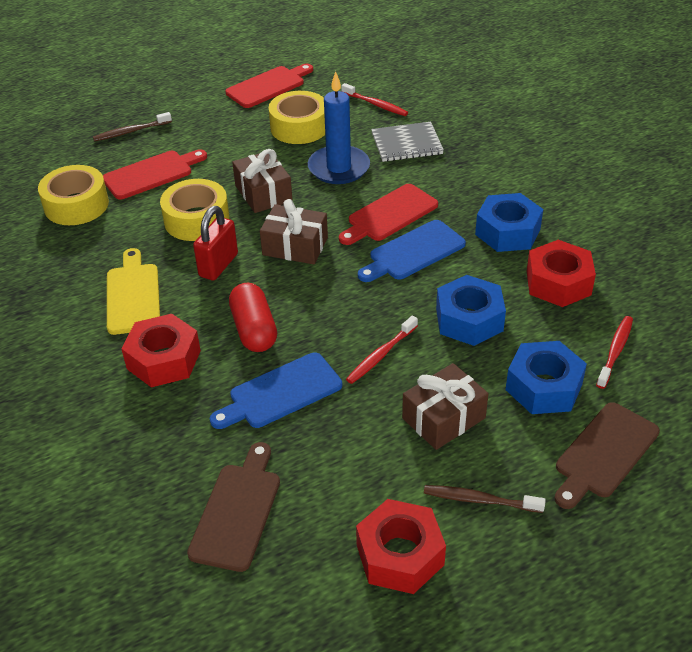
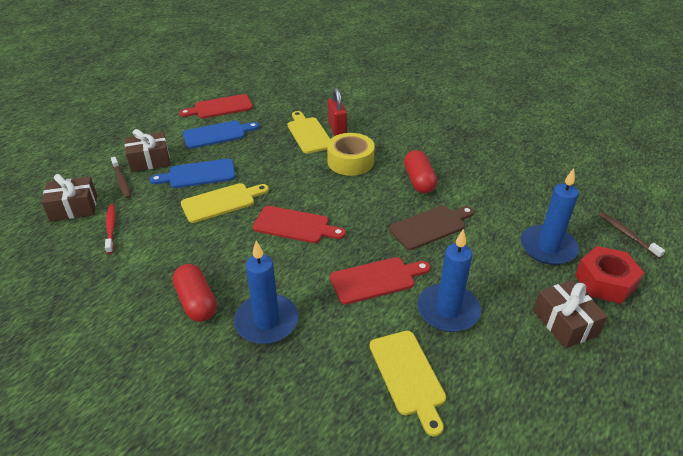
blue candle: 1 -> 3
blue nut: 3 -> 0
brown cutting board: 2 -> 1
grey notebook: 1 -> 0
red capsule: 1 -> 2
red nut: 3 -> 1
red toothbrush: 3 -> 1
yellow cutting board: 1 -> 3
yellow tape: 3 -> 1

